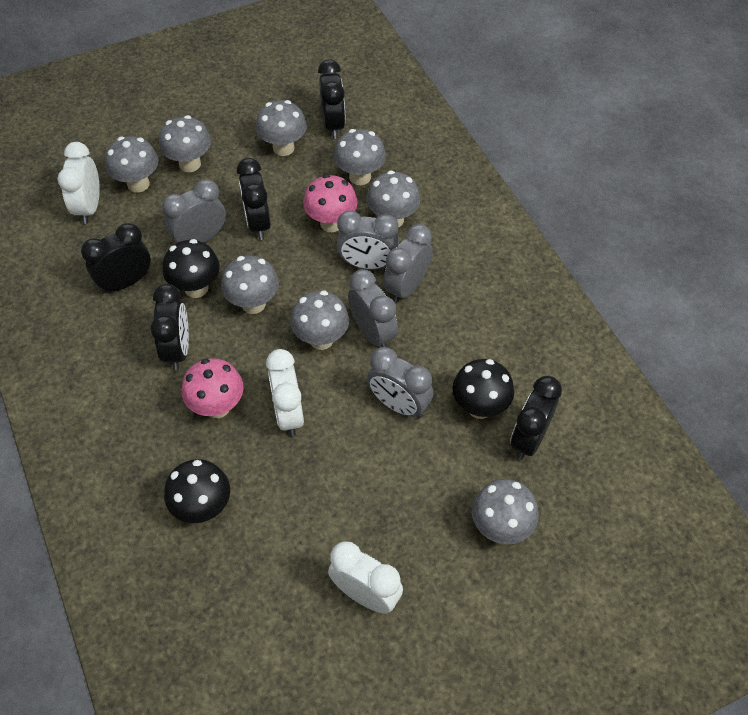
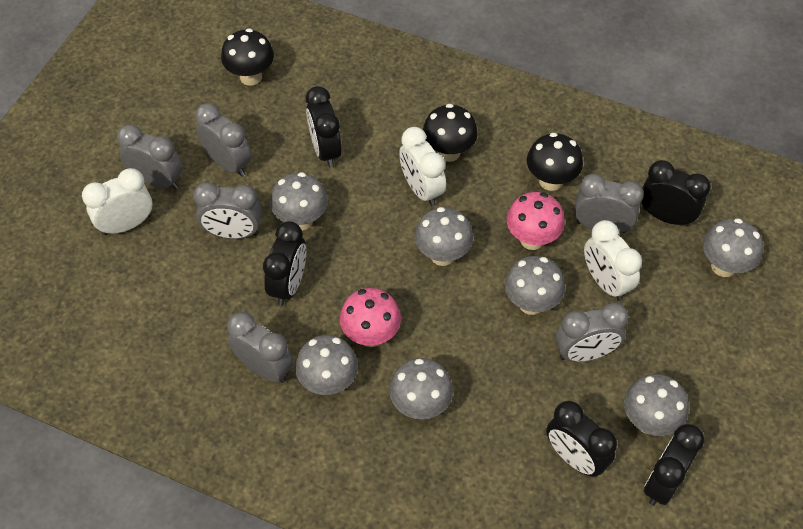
grey clock: 5 -> 6
grey mushroom: 8 -> 7

